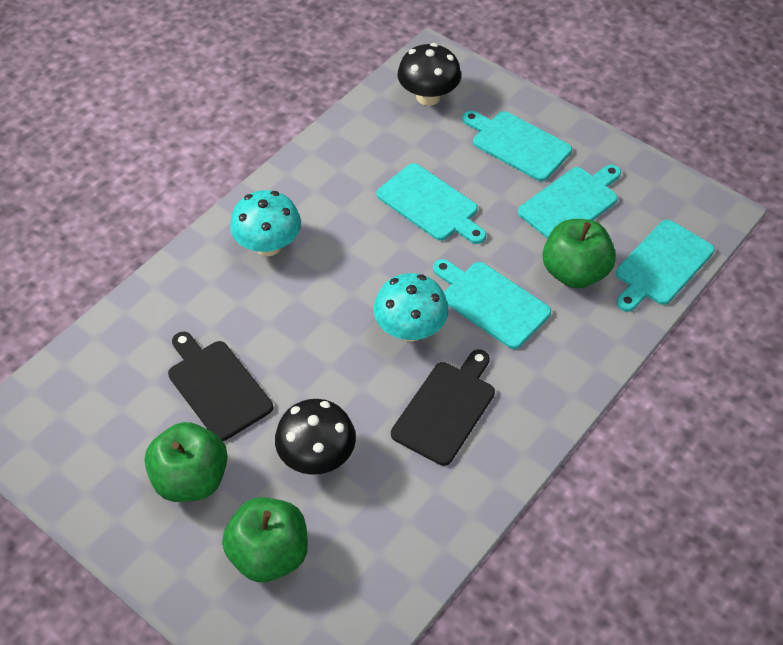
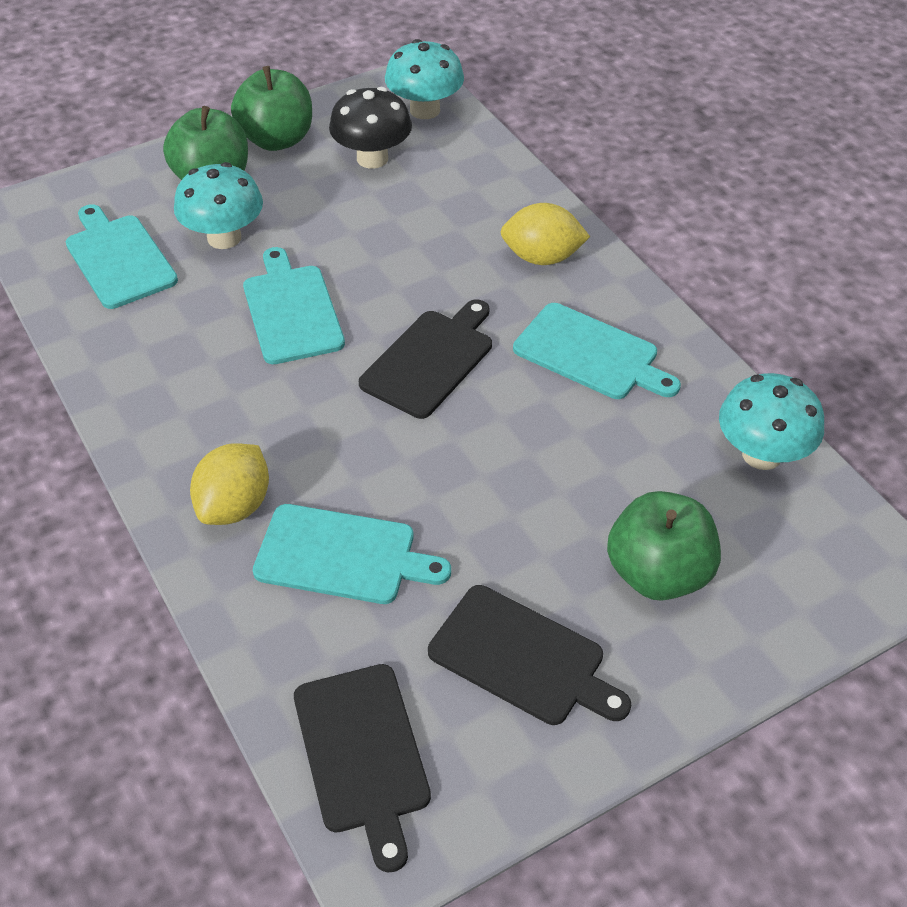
black cutting board: 2 -> 3
black mushroom: 2 -> 1
turquoise cutting board: 5 -> 4
turquoise mushroom: 2 -> 3
yellow lemon: 0 -> 2

